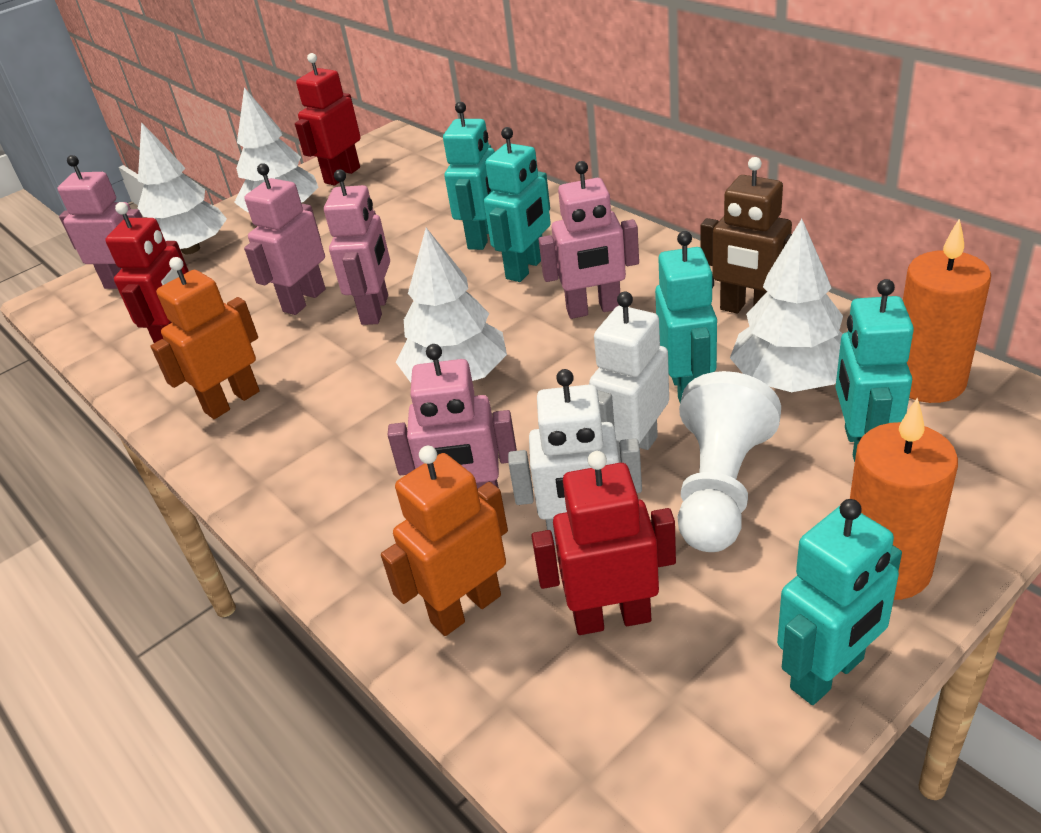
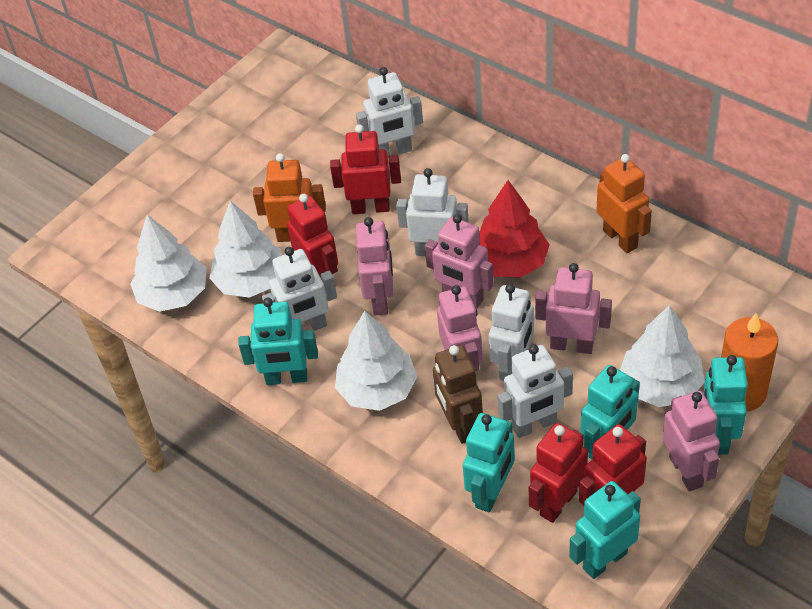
orange candle: 2 -> 1
red robot: 3 -> 4
red tree: 0 -> 1
white pawn: 1 -> 0
white robot: 2 -> 5

